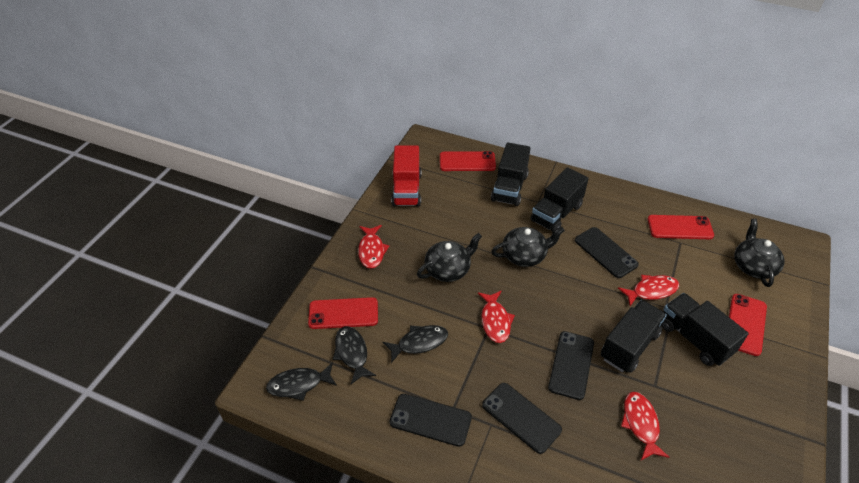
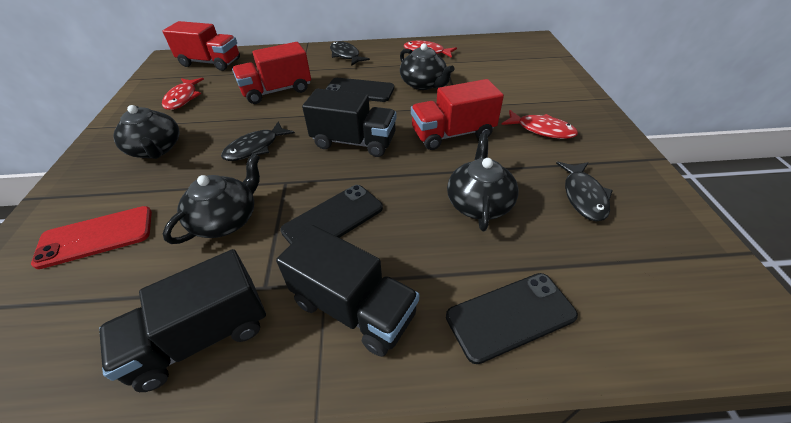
black phone: 4 -> 3
black teapot: 3 -> 4
black truck: 4 -> 3
red fish: 4 -> 3
red phone: 4 -> 1
red truck: 1 -> 3

